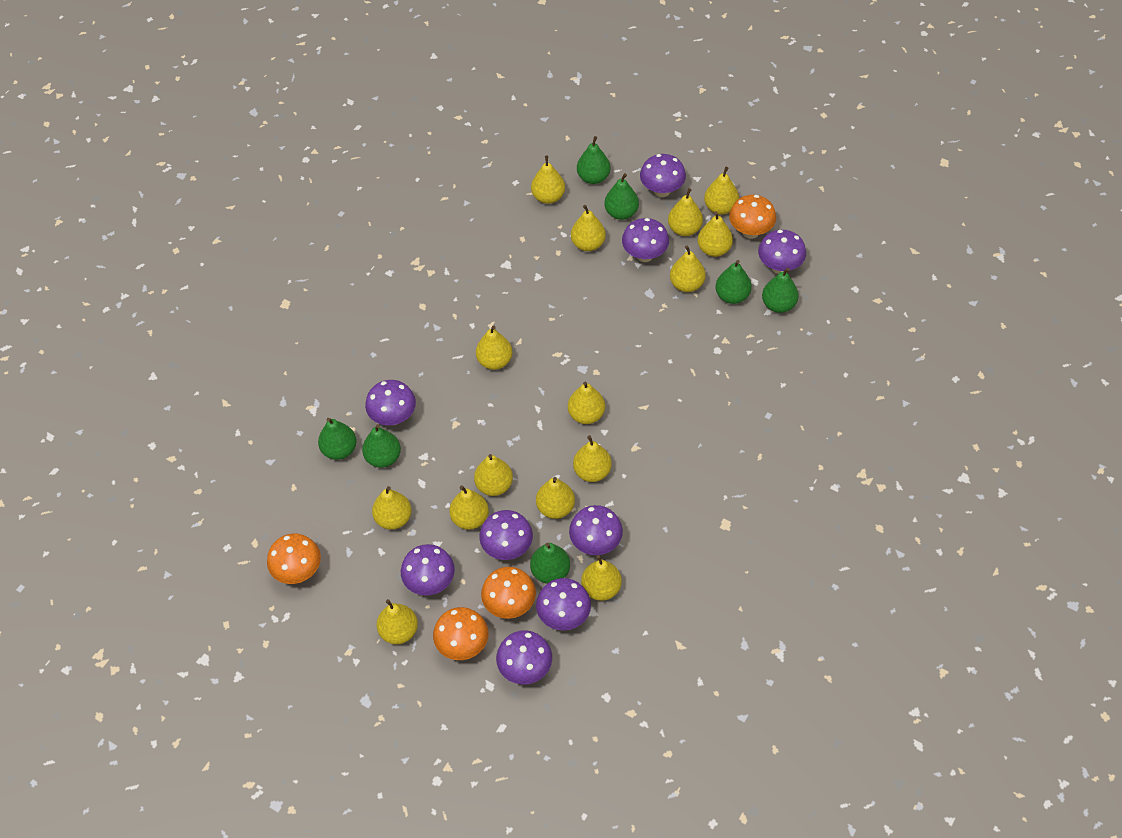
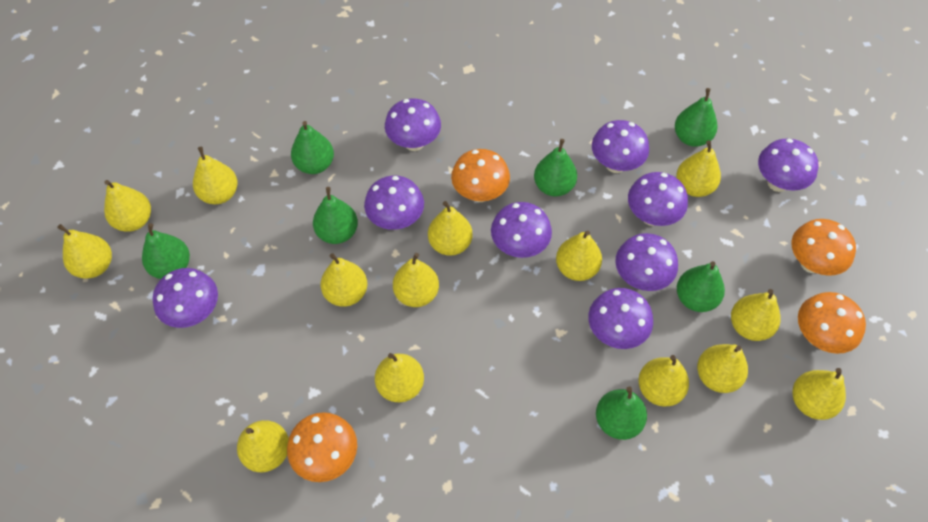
yellow pear: 15 -> 14

